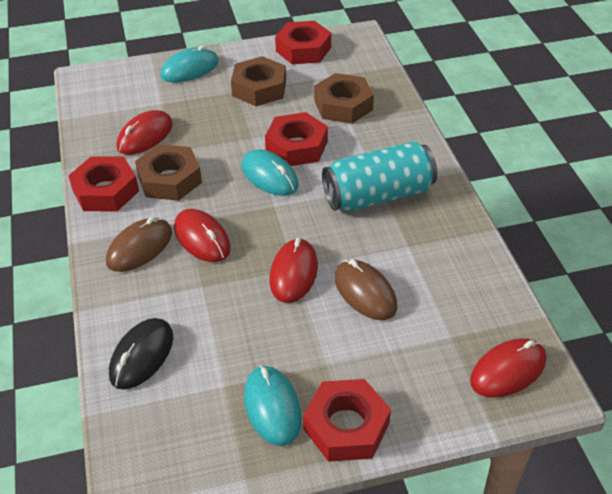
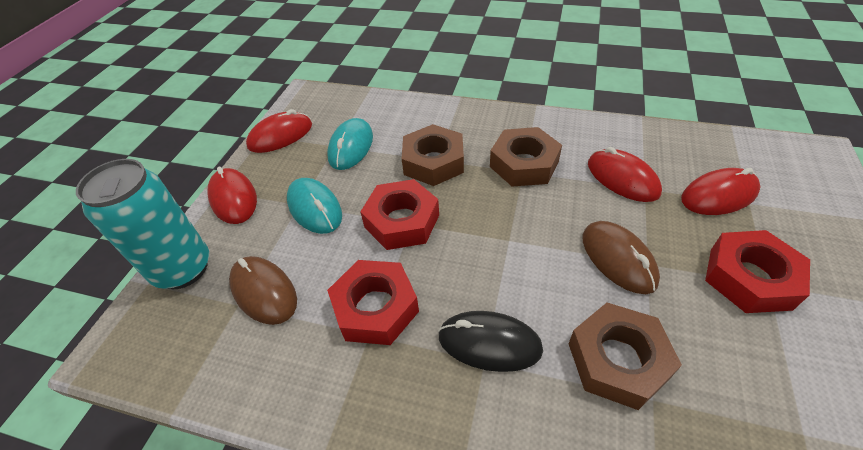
red nut: 4 -> 3
turquoise mouse: 3 -> 2

